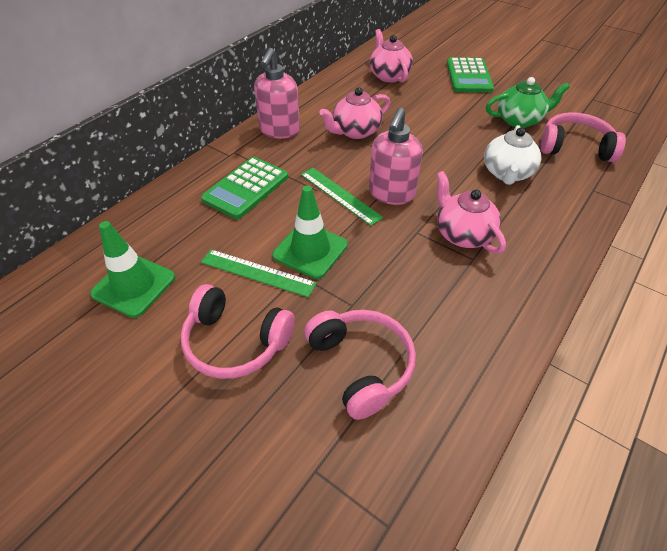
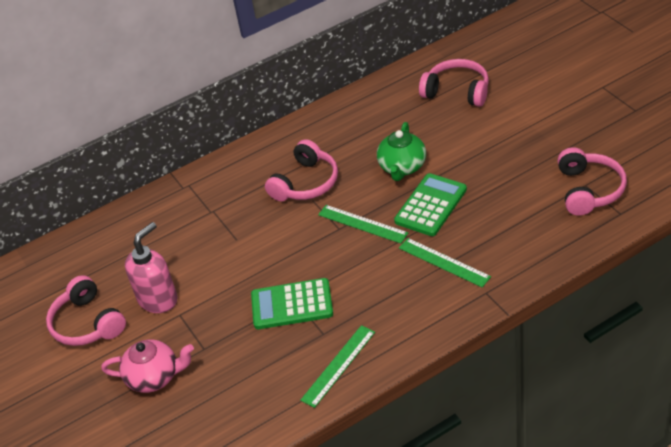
green ruler: 2 -> 3
green traffic cone: 2 -> 0
pink headphones: 3 -> 4
pink soap dispenser: 2 -> 1
pink teapot: 3 -> 1
white teapot: 1 -> 0

